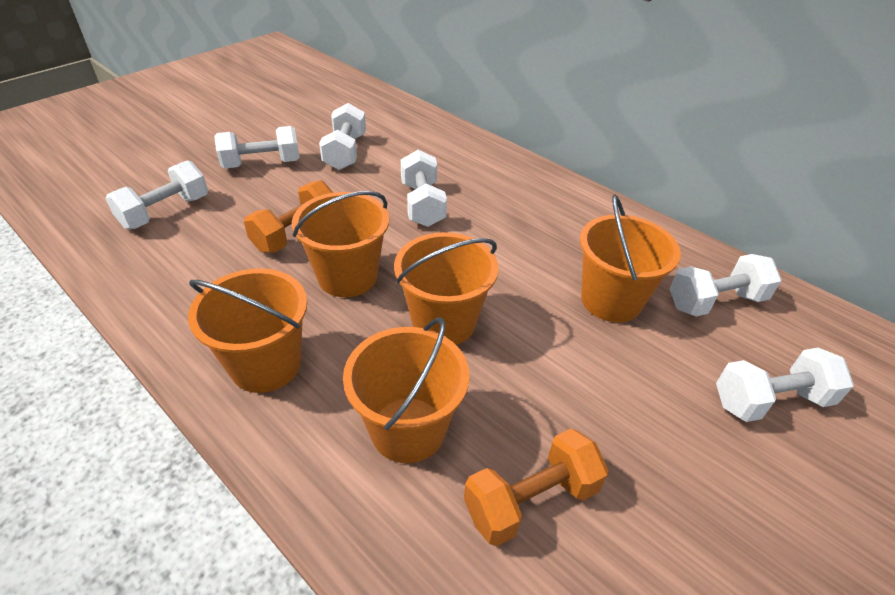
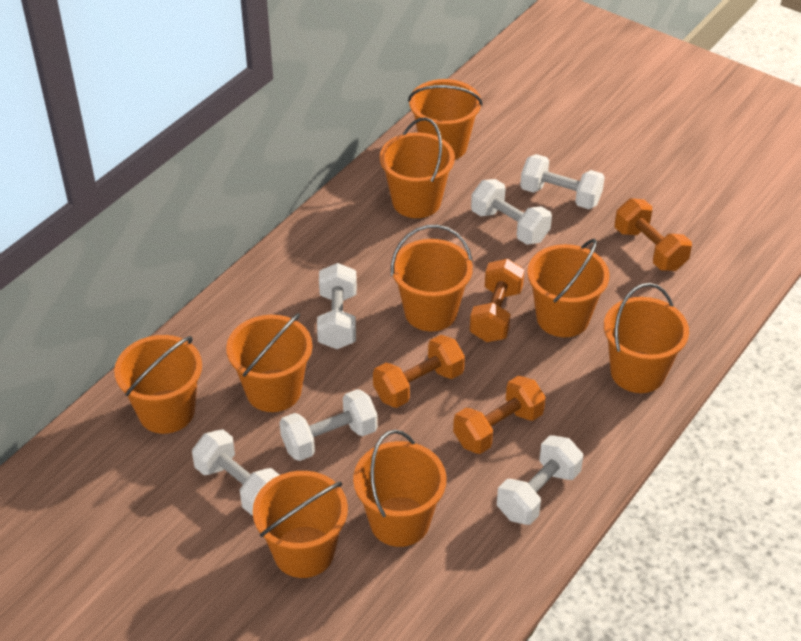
orange bucket: 5 -> 9
orange dumbbell: 2 -> 4

